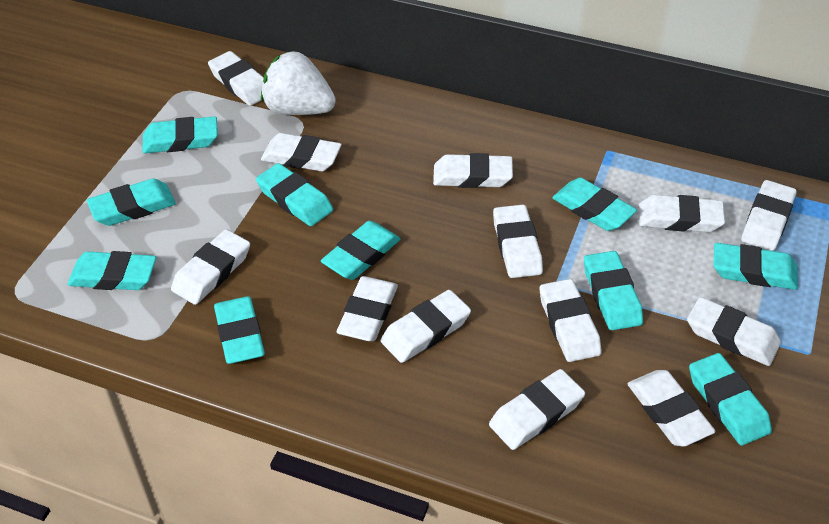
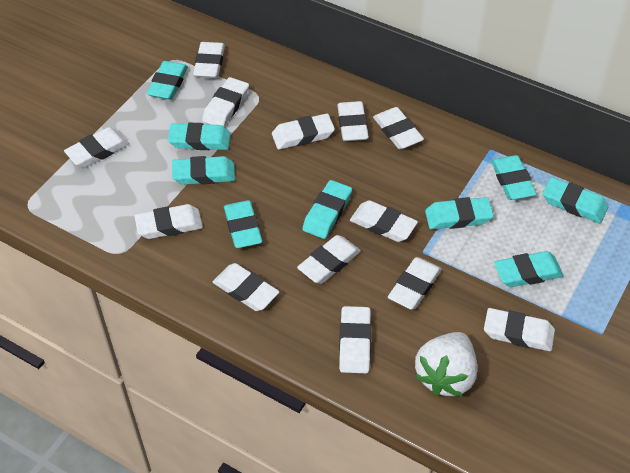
turquoise eraser: 10 -> 9

